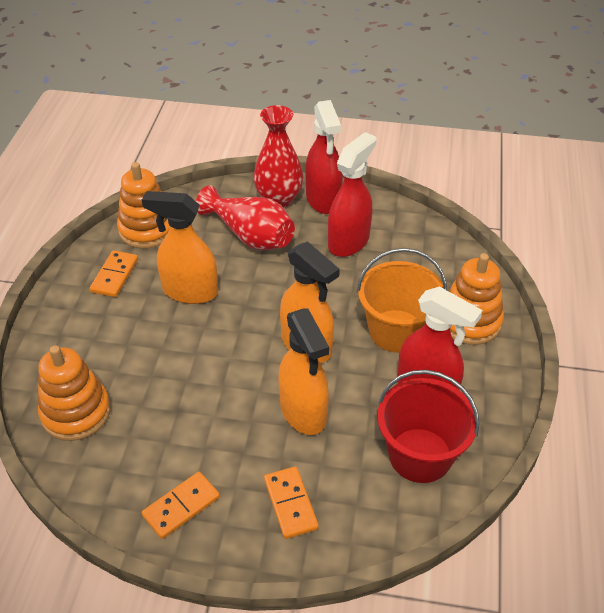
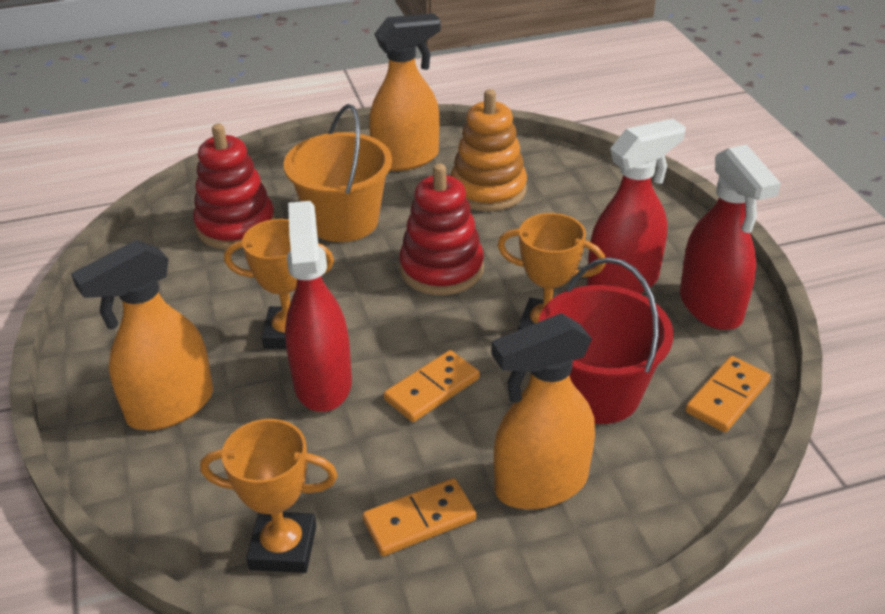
orange stacking toy: 3 -> 1
orange trophy: 0 -> 3
red stacking toy: 0 -> 2
red vase: 2 -> 0

